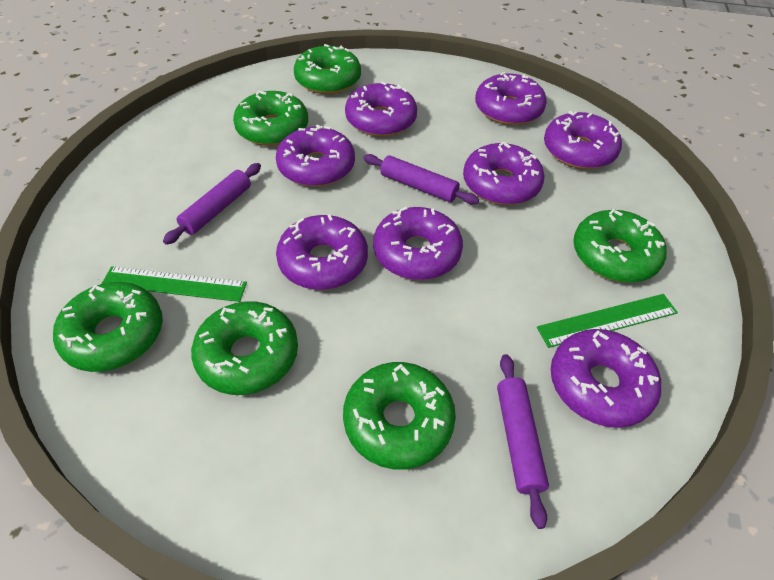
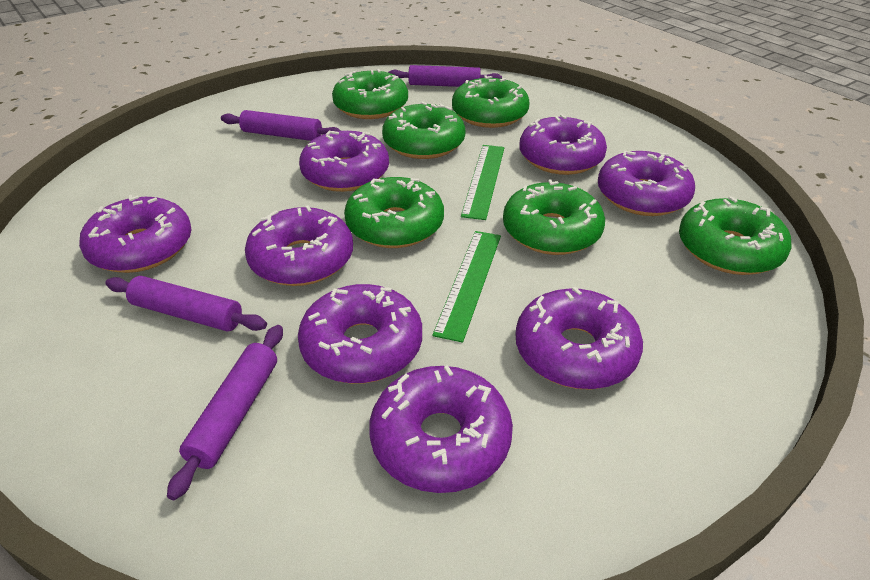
purple rolling pin: 3 -> 4

